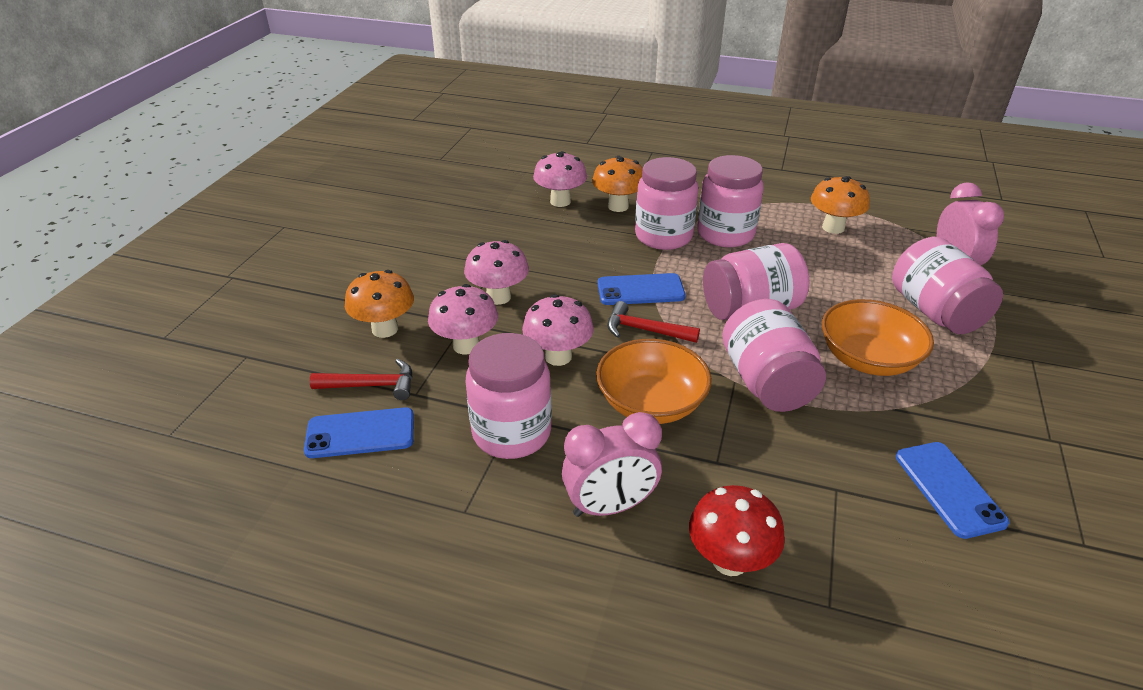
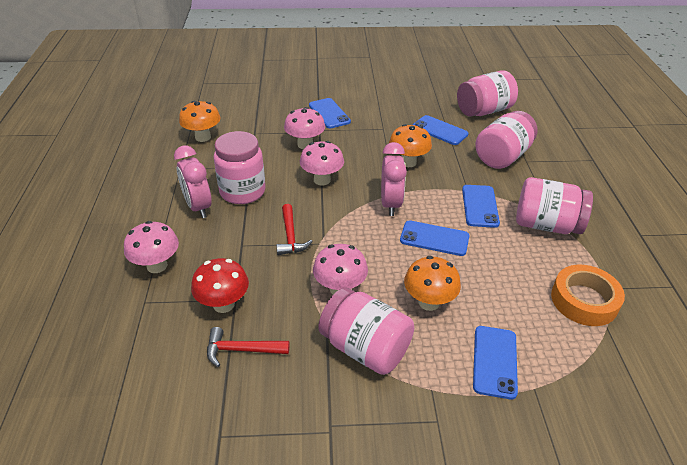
blue phone: 3 -> 5
orange bowl: 2 -> 0
orange tape: 0 -> 1
pink jar: 6 -> 5

